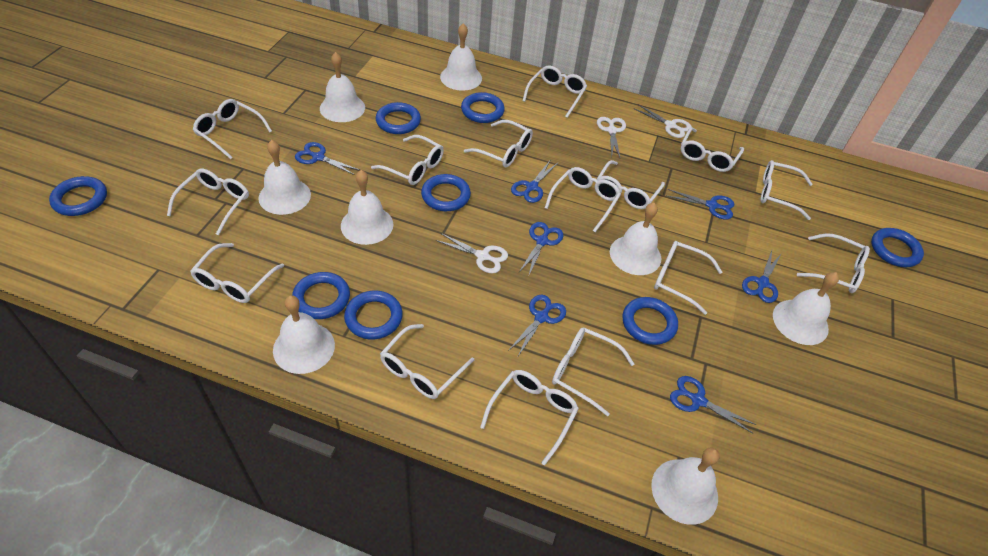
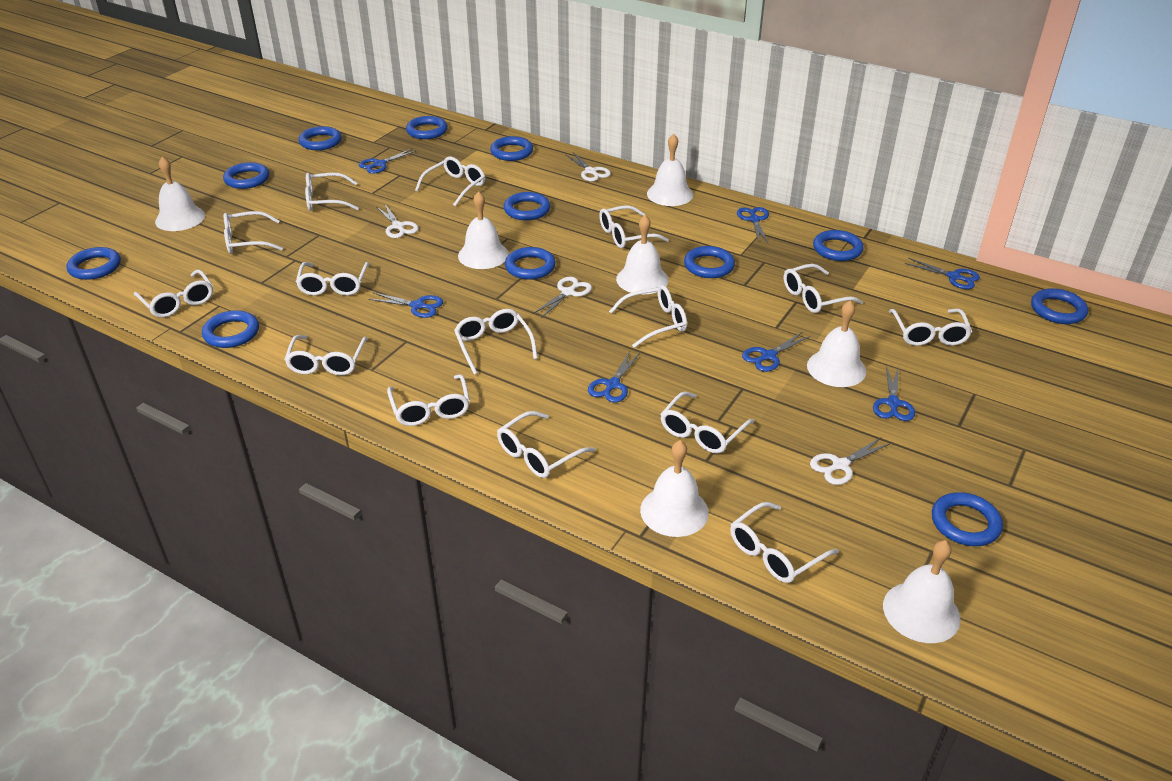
blue ring: 8 -> 12
white bell: 8 -> 7
white scissors: 3 -> 4

